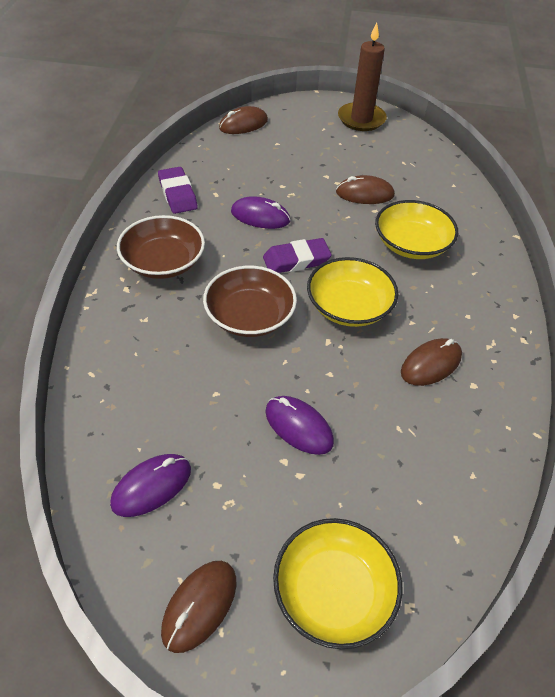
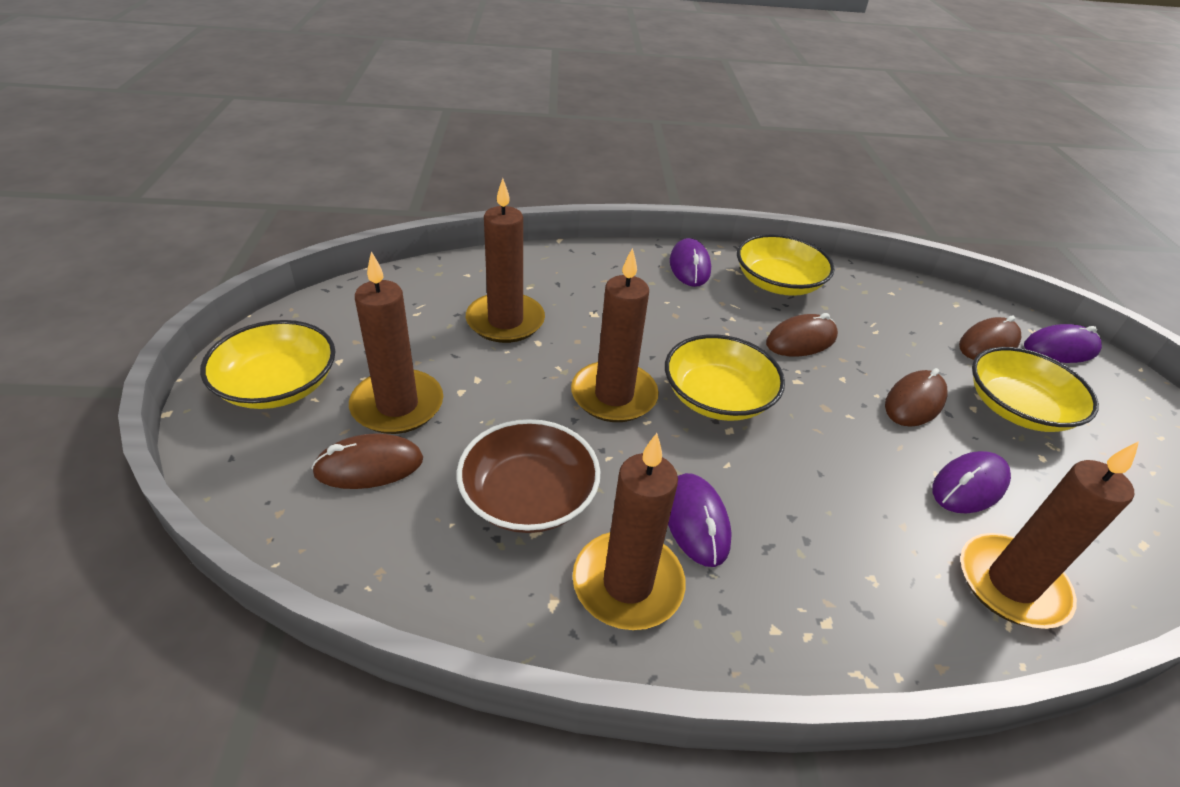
brown bowl: 2 -> 1
brown candle: 1 -> 5
purple eraser: 2 -> 0
purple mouse: 3 -> 4
yellow bowl: 3 -> 4

